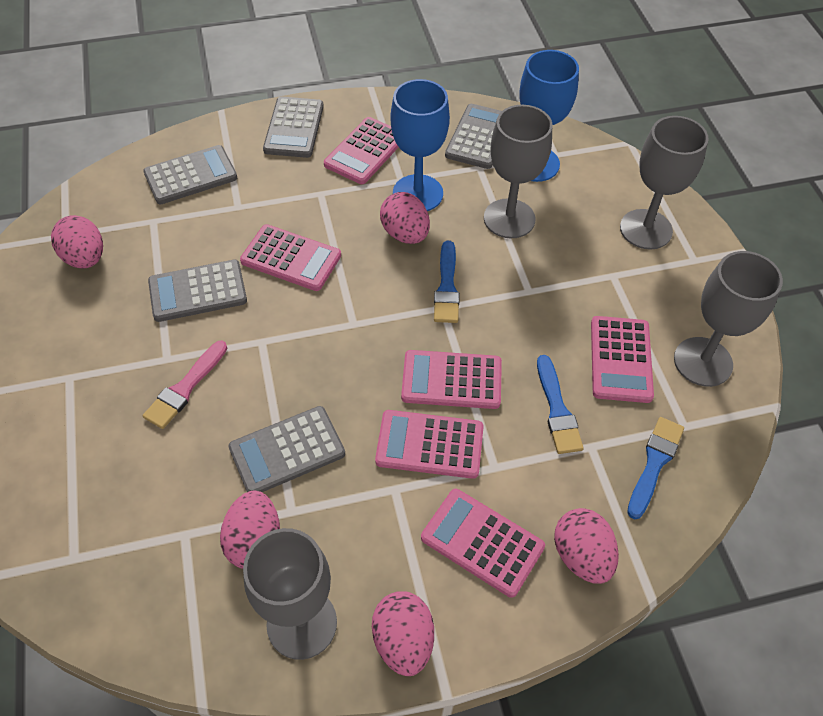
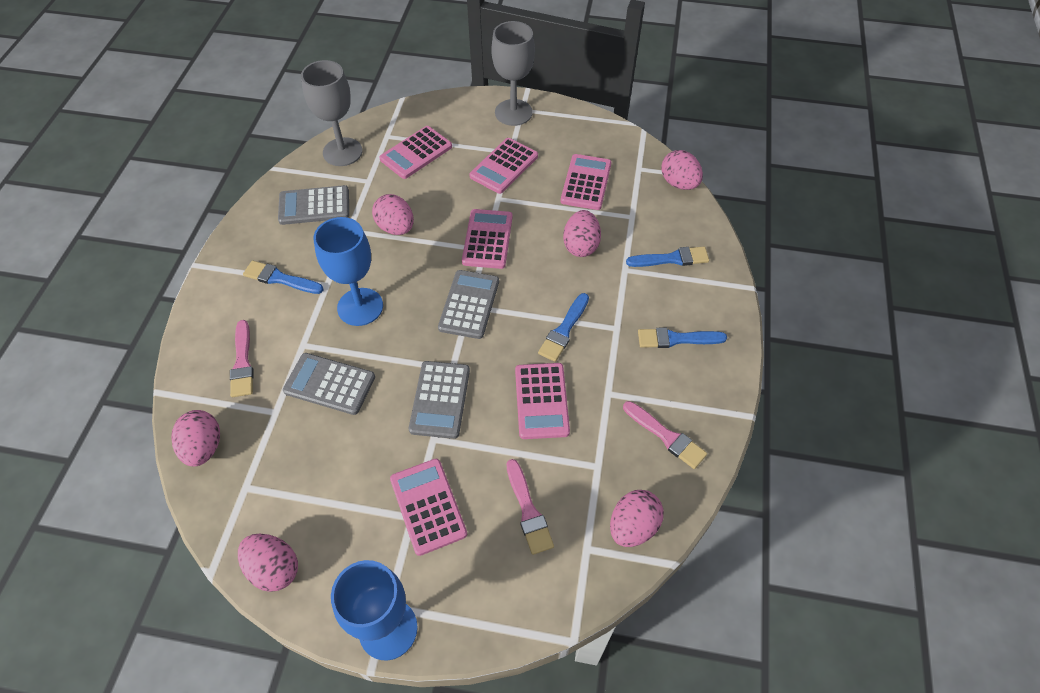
blue brush: 3 -> 4
grey calculator: 5 -> 4
grey goblet: 4 -> 2
pink brush: 1 -> 3
pink egg: 5 -> 6

